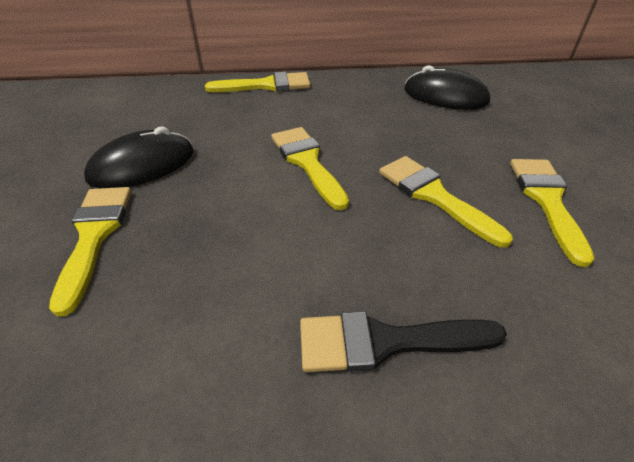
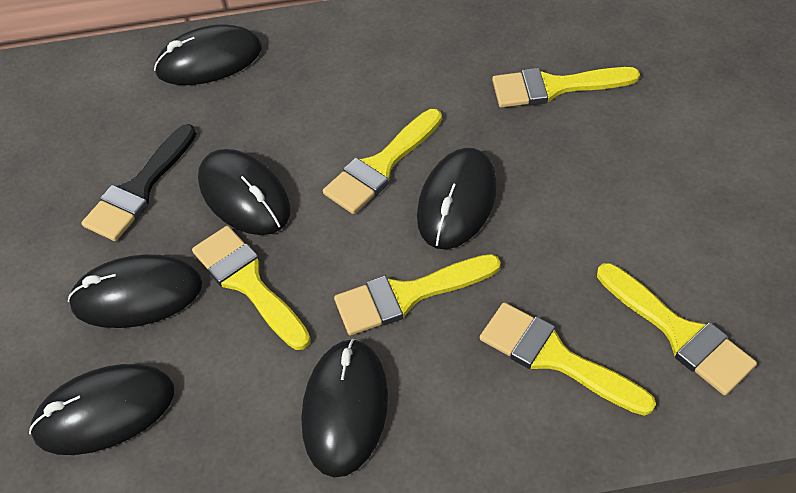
black mouse: 2 -> 6
yellow brush: 5 -> 6

